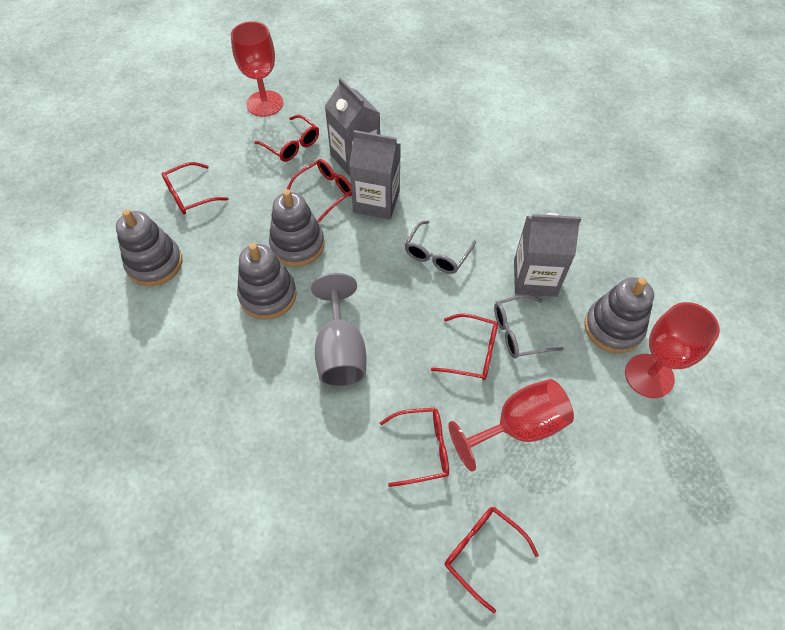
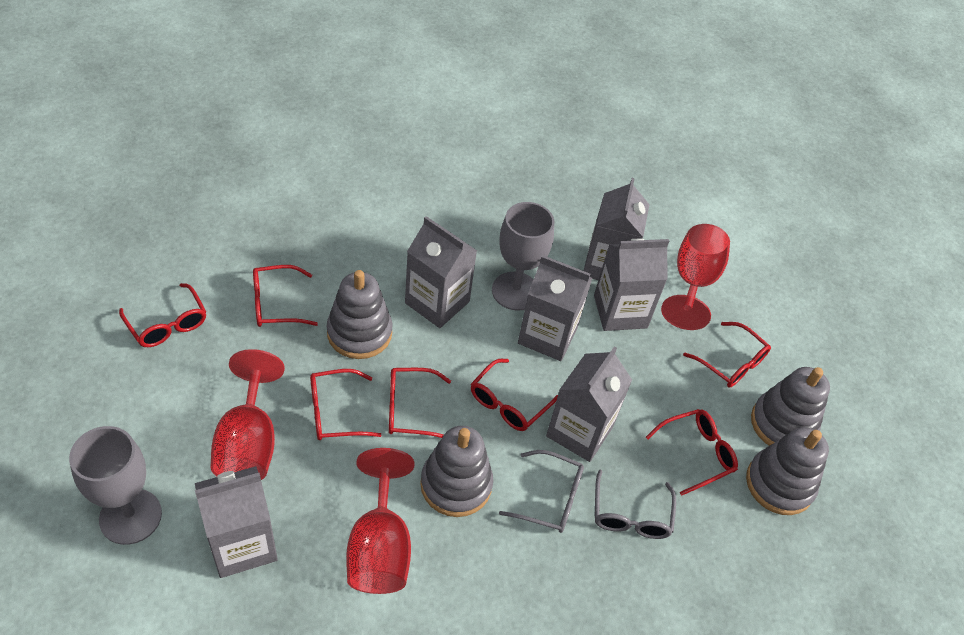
grey carton: 3 -> 6
grey goblet: 1 -> 2
red glasses: 6 -> 7

